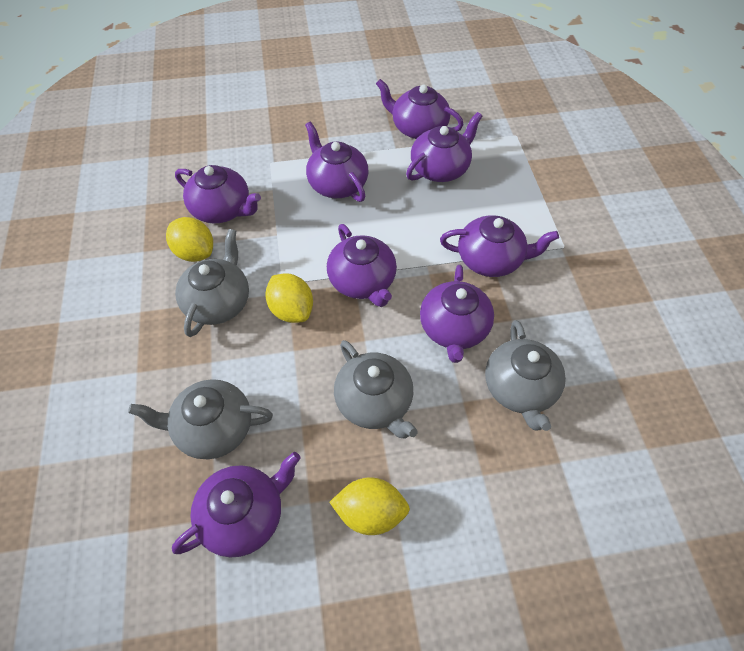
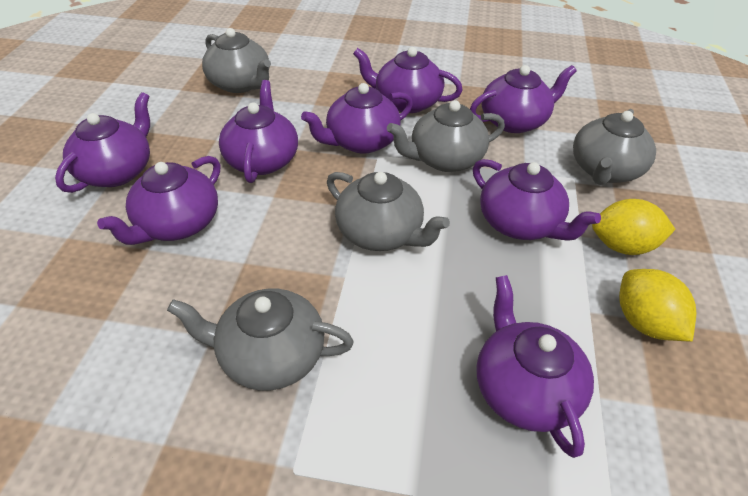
grey teapot: 4 -> 5
yellow lemon: 3 -> 2

